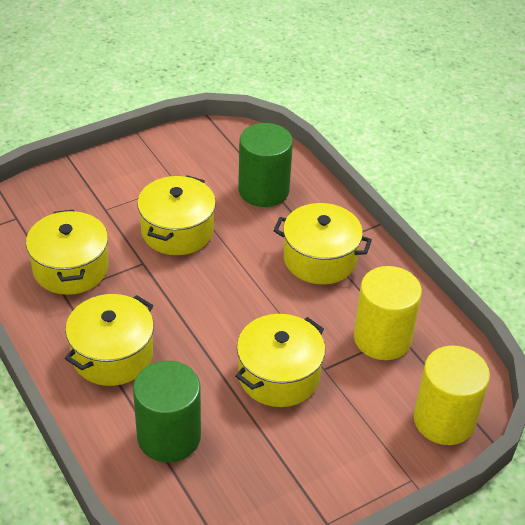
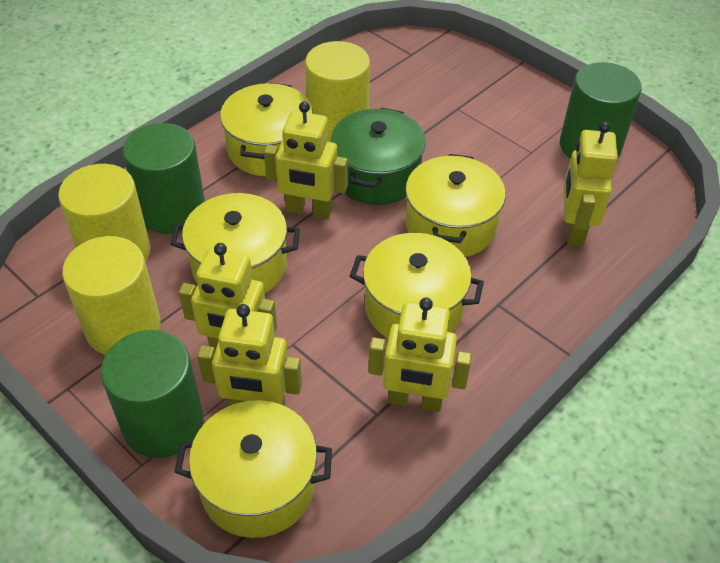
green cylinder: 2 -> 3
green pot: 0 -> 1
yellow cylinder: 2 -> 3
yellow robot: 0 -> 5

